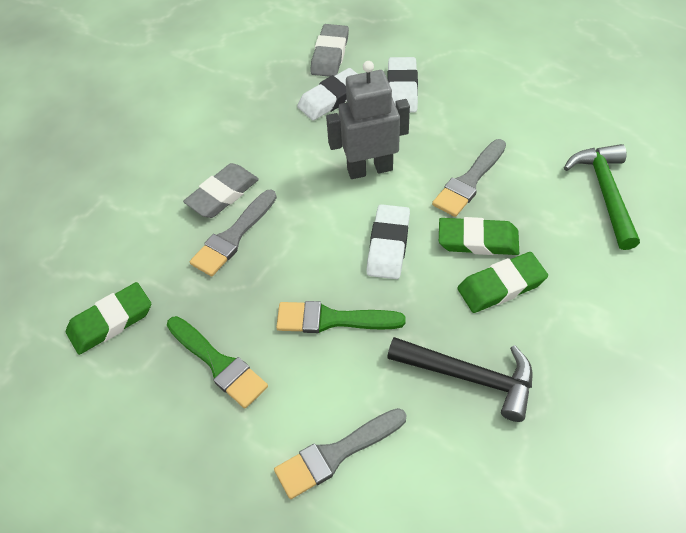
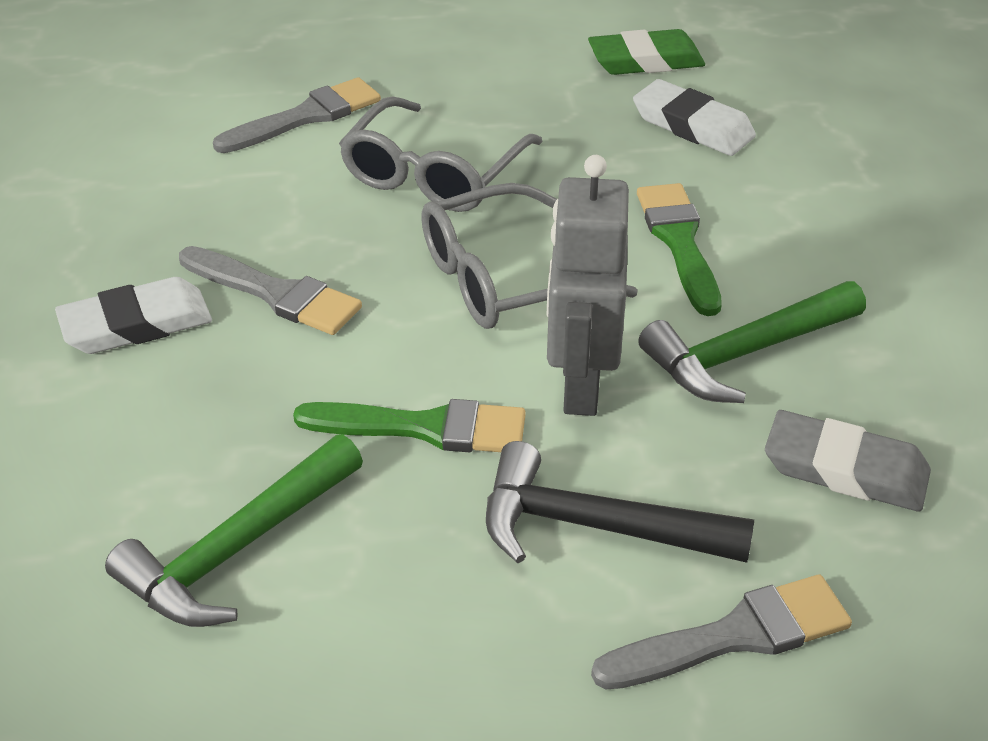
green eraser: 3 -> 1
green hammer: 1 -> 2
grey eraser: 2 -> 1
grey glasses: 0 -> 2
white eraser: 3 -> 2

